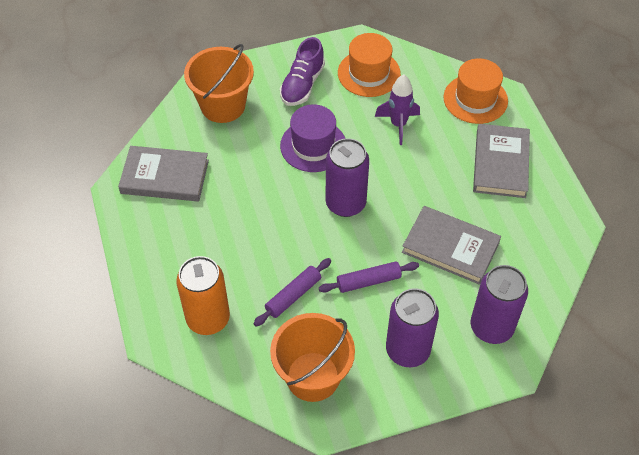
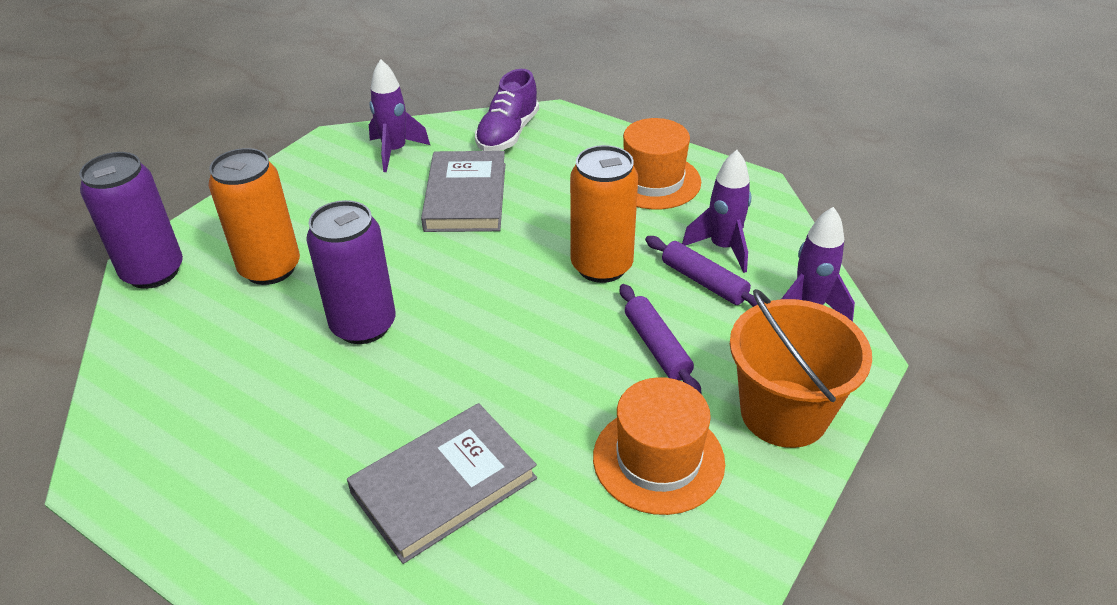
grey book: 3 -> 2
orange bucket: 2 -> 1
orange can: 1 -> 2
purple can: 3 -> 2
purple hat: 1 -> 0
purple rocket: 1 -> 3

